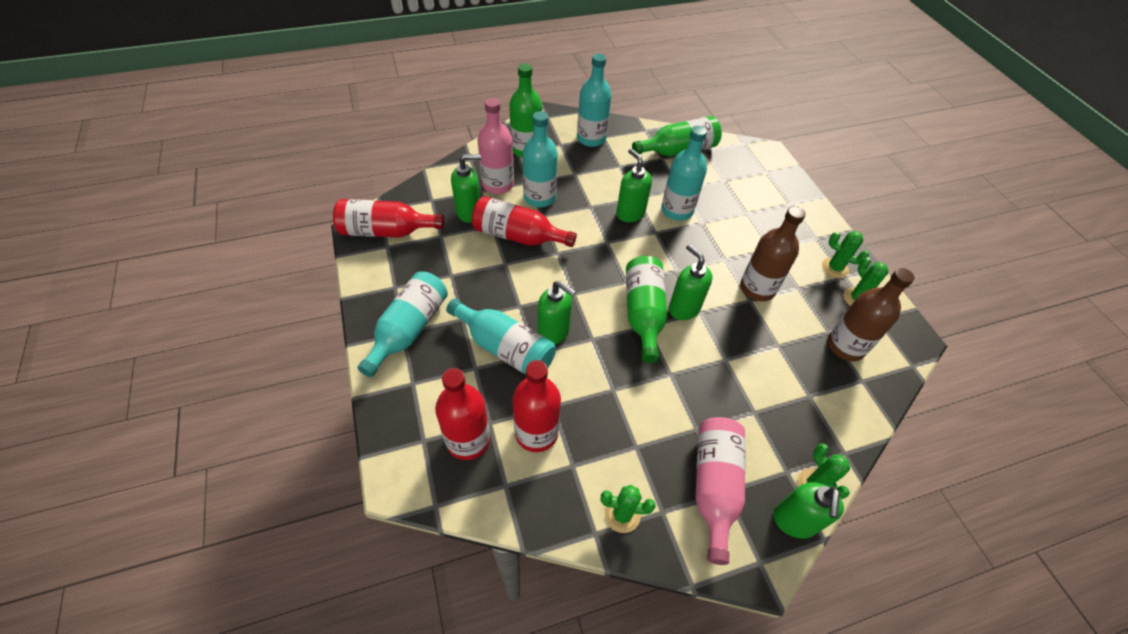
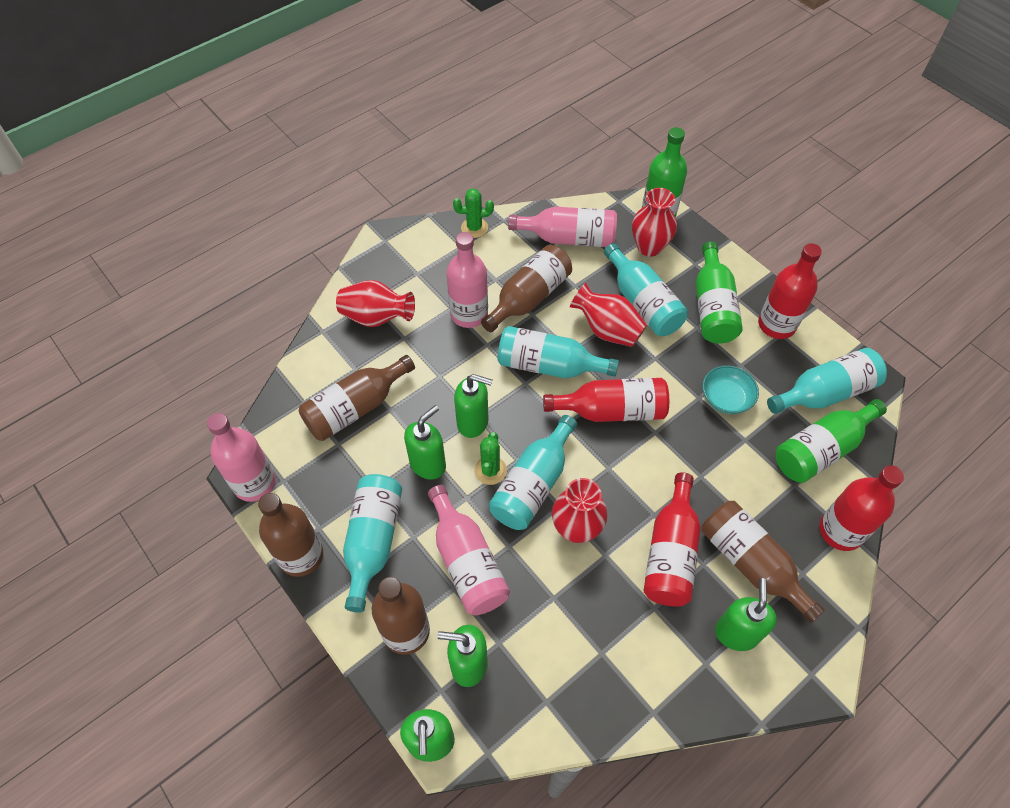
brown bottle: 2 -> 5
green cactus: 4 -> 2
pink bottle: 2 -> 4
red vase: 0 -> 4
turquoise bowl: 0 -> 1

